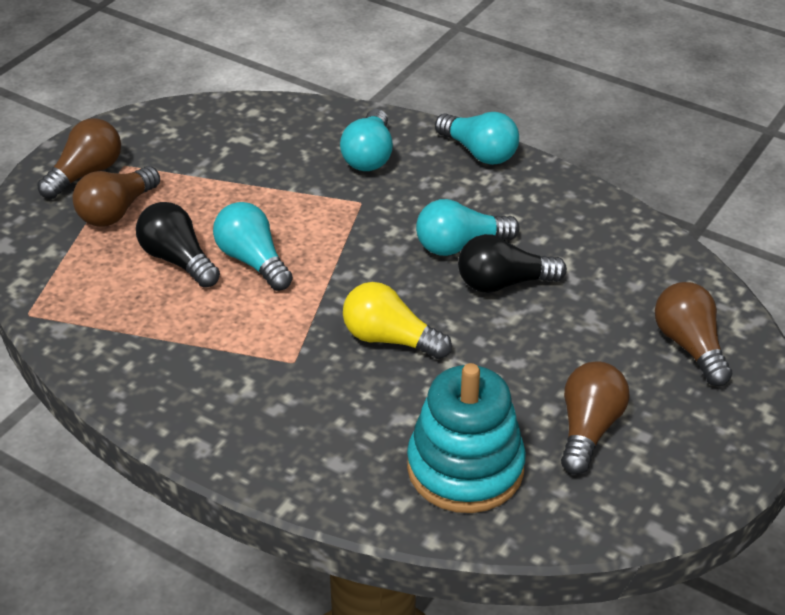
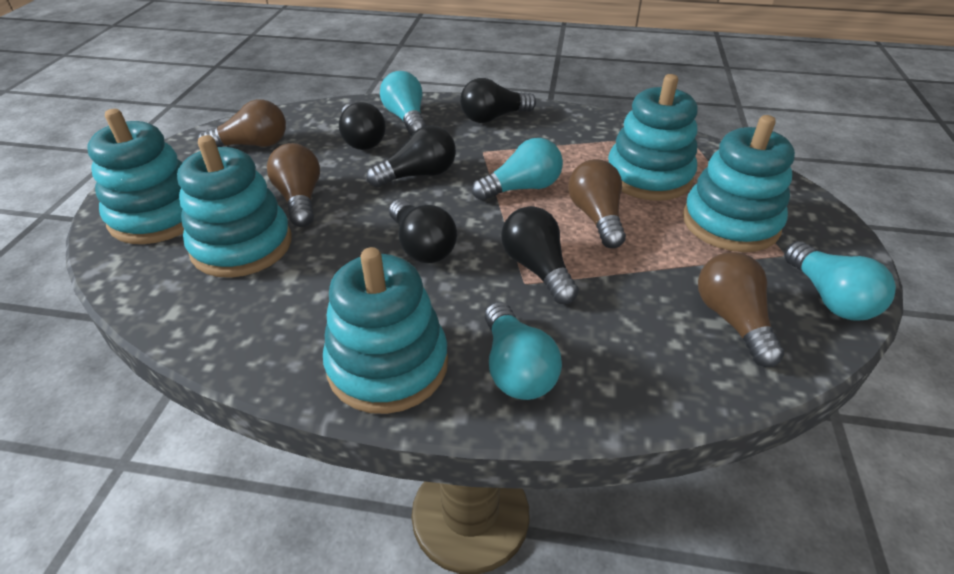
black light bulb: 2 -> 5
turquoise stacking toy: 1 -> 5
yellow light bulb: 1 -> 0

